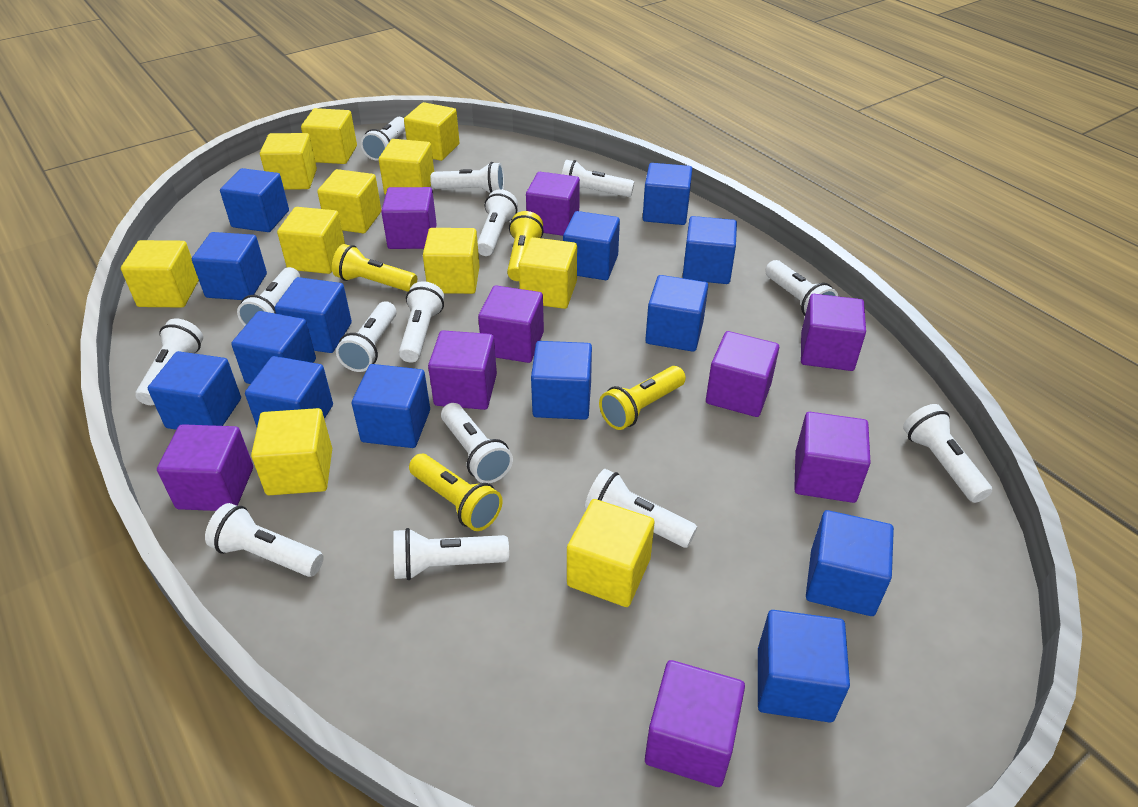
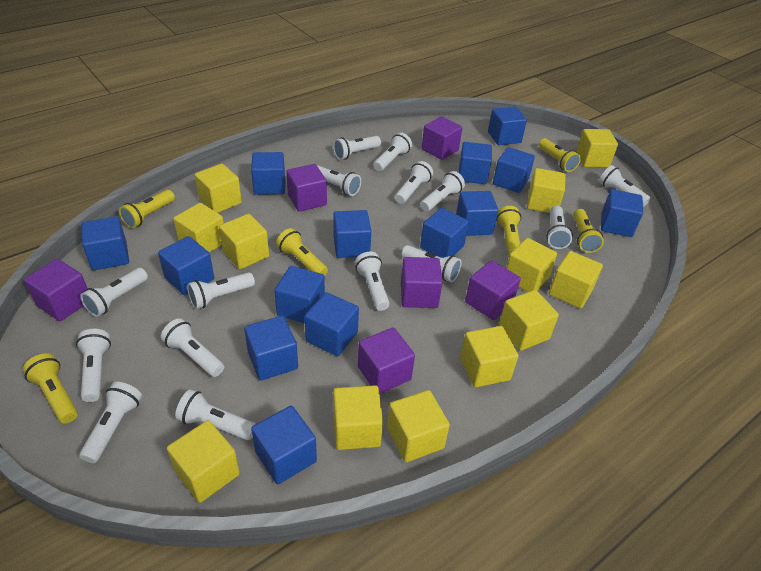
purple cube: 9 -> 6
white flashlight: 14 -> 15
yellow cube: 11 -> 12
yellow flashlight: 4 -> 6

